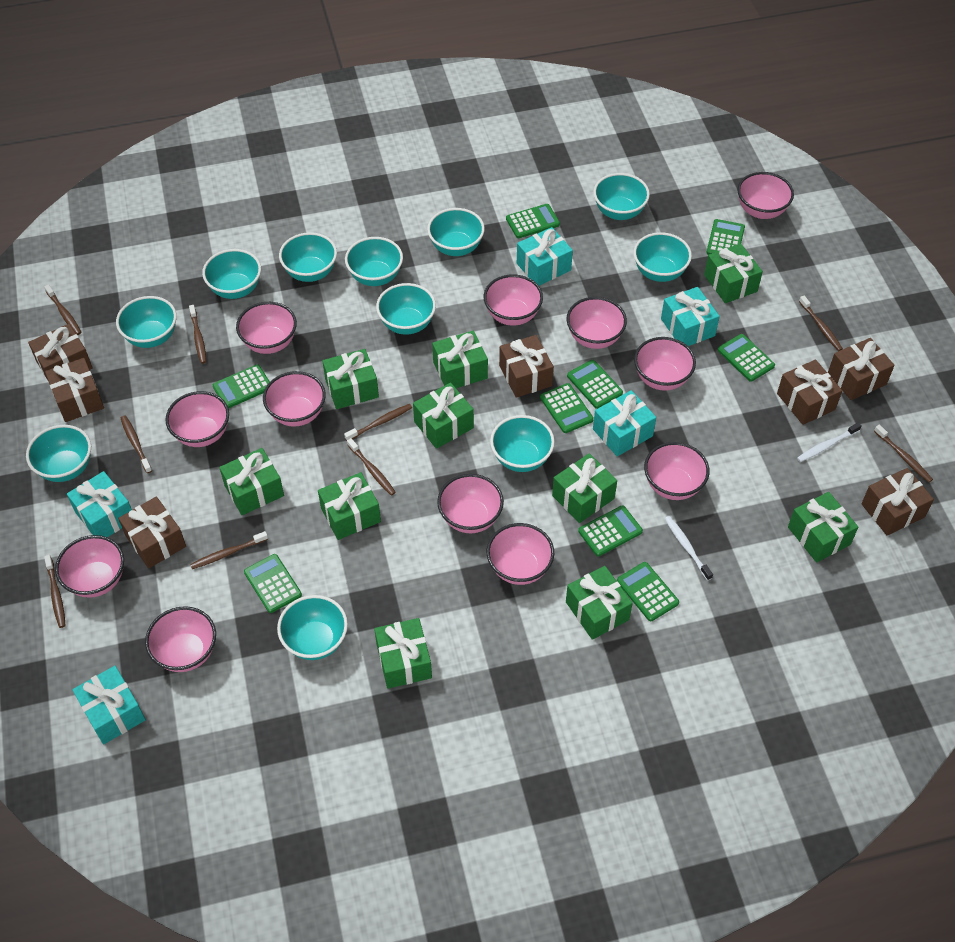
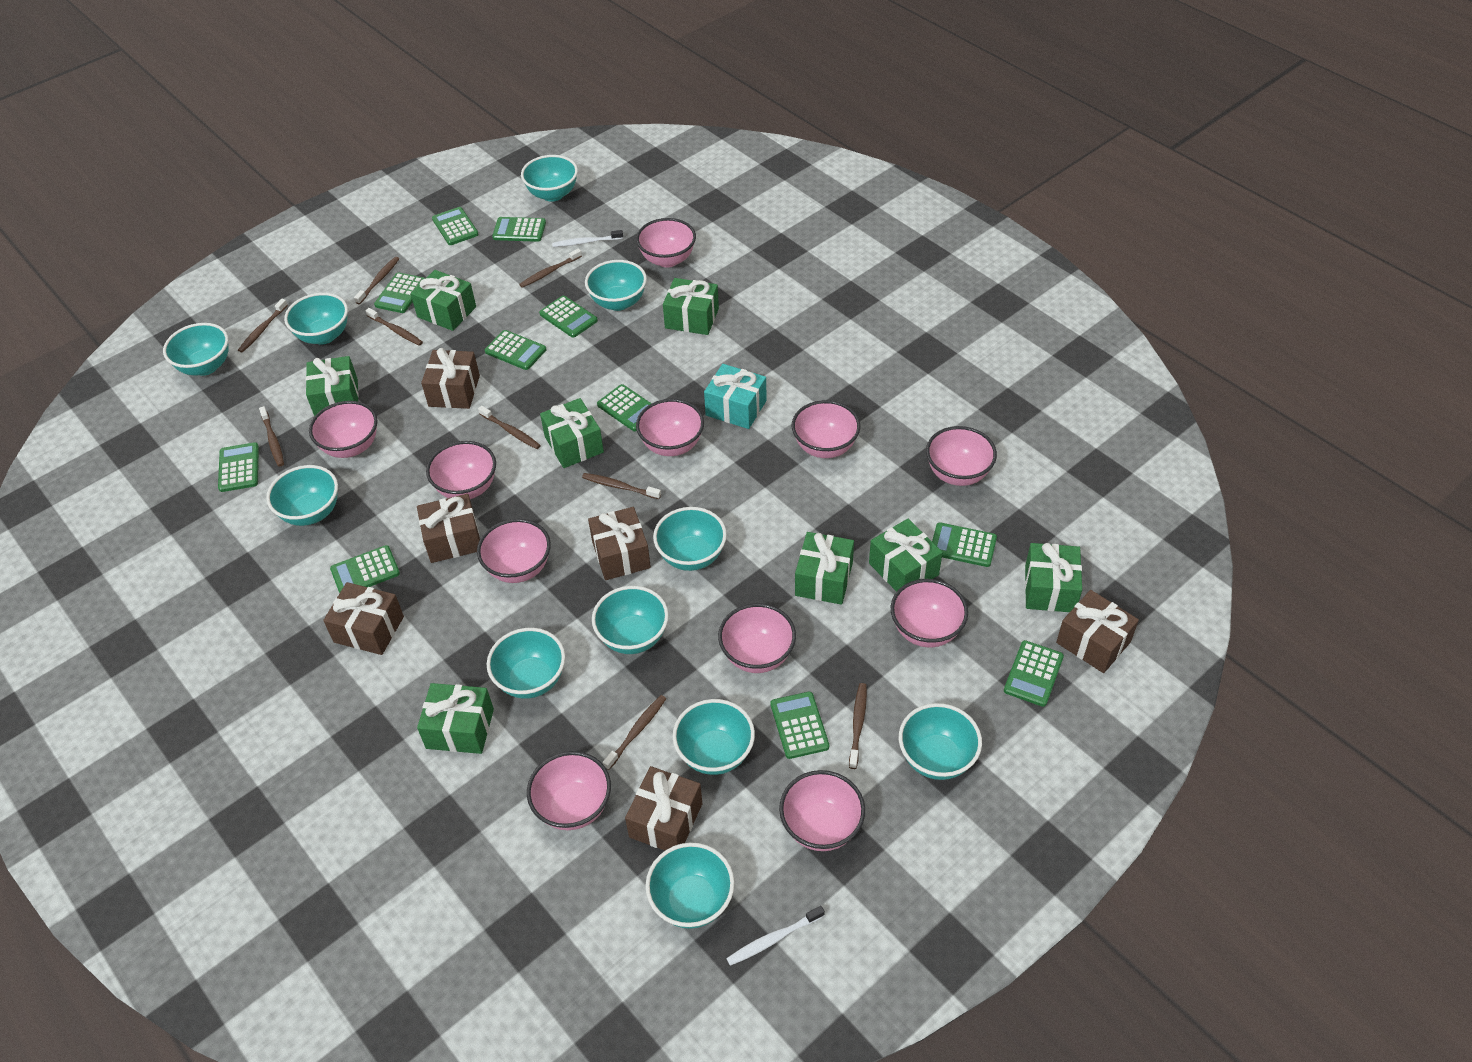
brown gift: 7 -> 6
green calculator: 9 -> 11
green gift: 10 -> 8
pink bowl: 12 -> 11
turquoise gift: 5 -> 1

